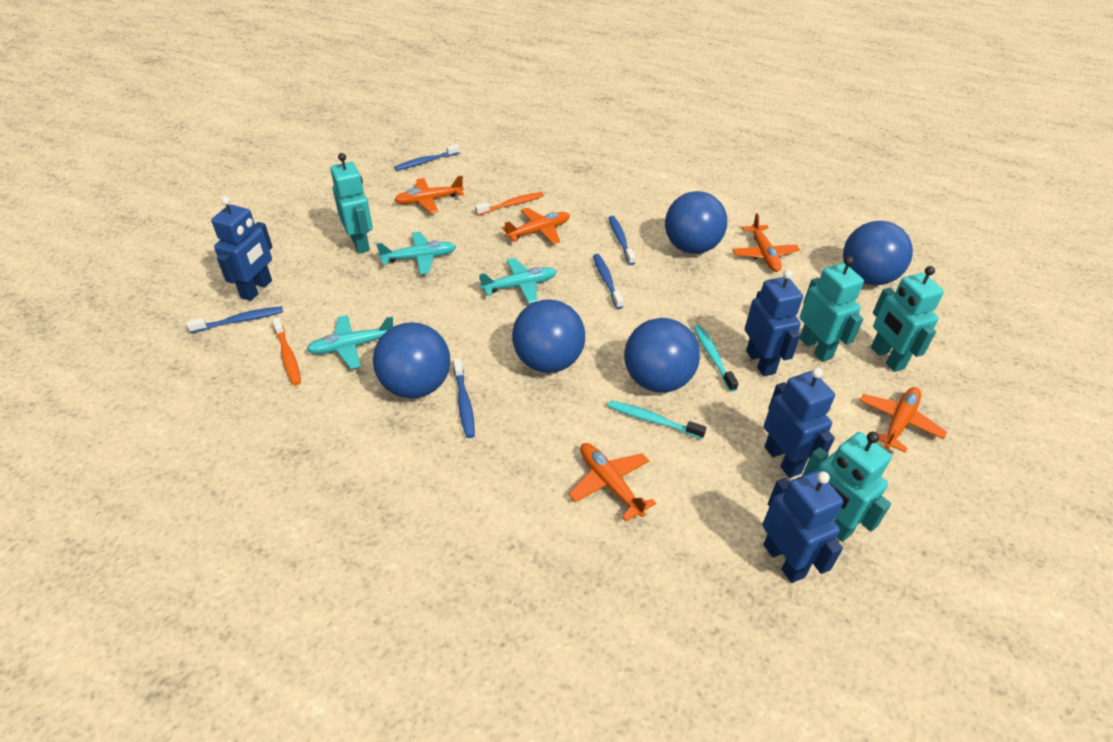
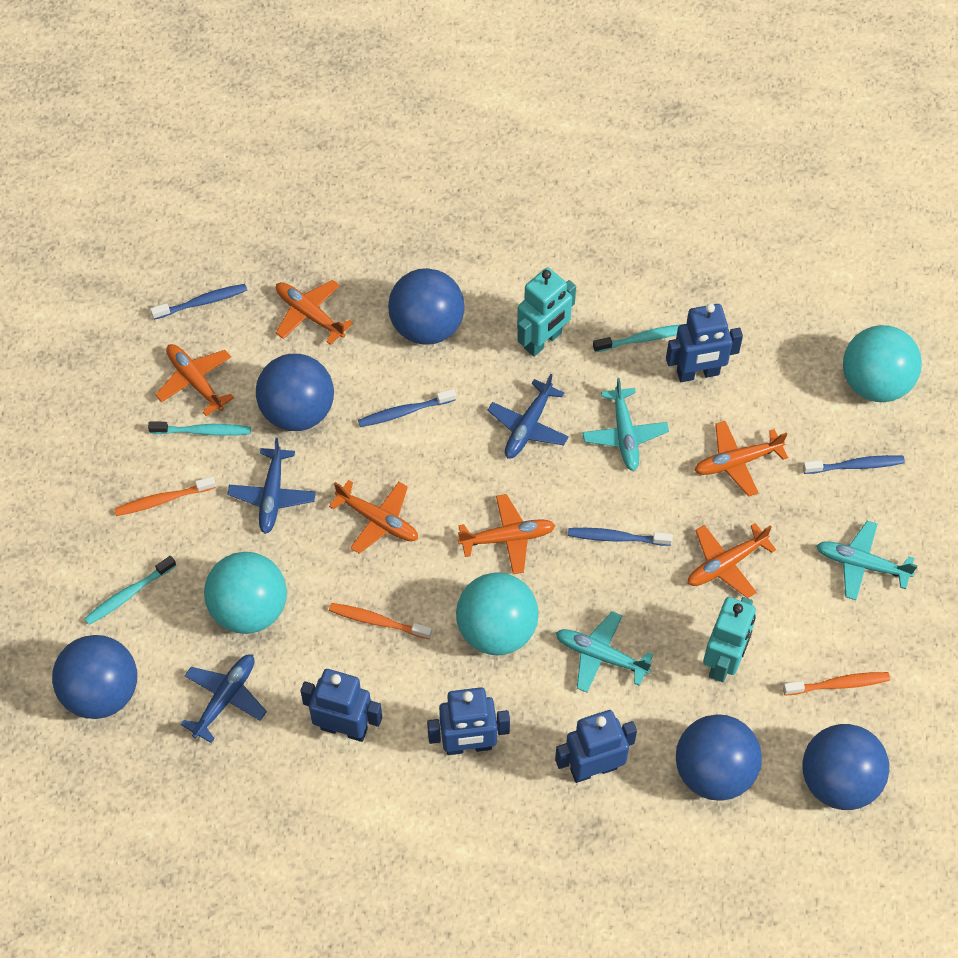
blue plane: 0 -> 3
blue toothbrush: 5 -> 4
orange plane: 5 -> 6
orange toothbrush: 2 -> 3
turquoise ball: 0 -> 3
turquoise robot: 4 -> 2
turquoise toothbrush: 2 -> 3

